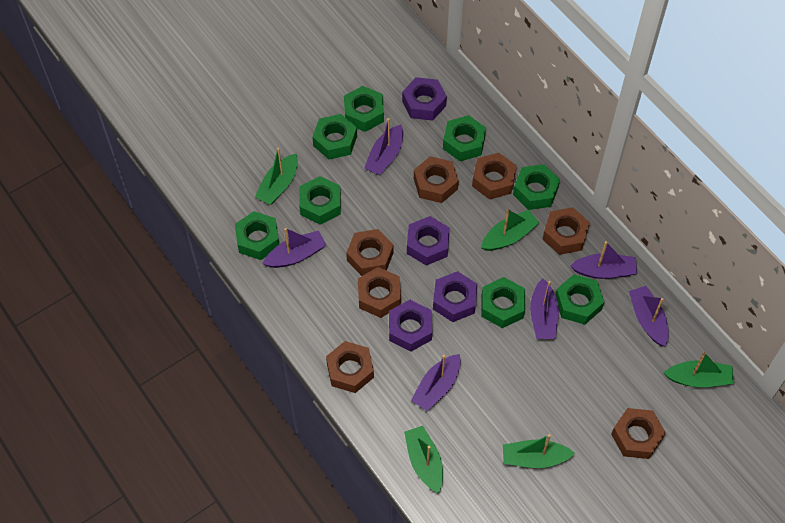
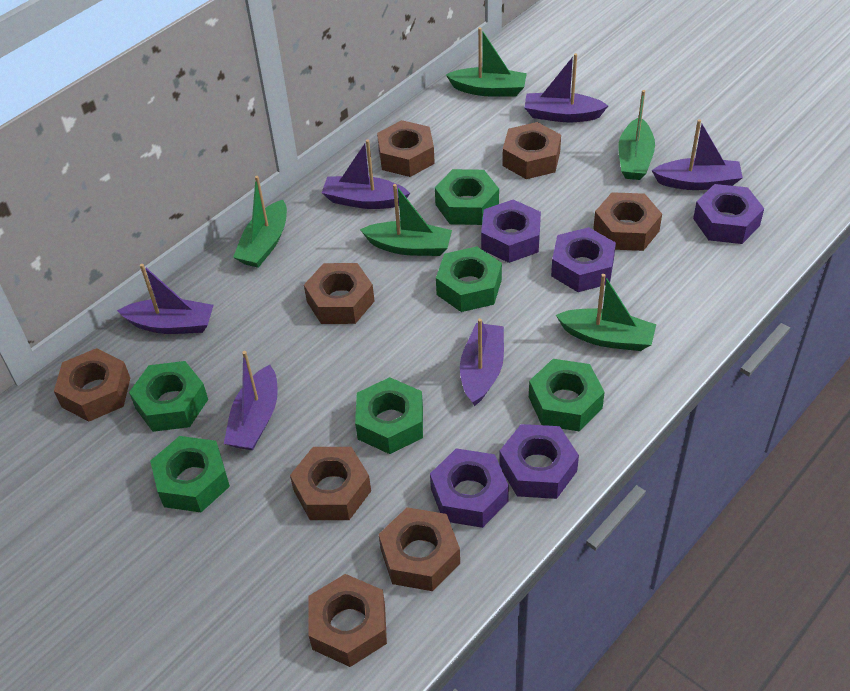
brown nut: 7 -> 8
green nut: 8 -> 6
purple nut: 4 -> 5

